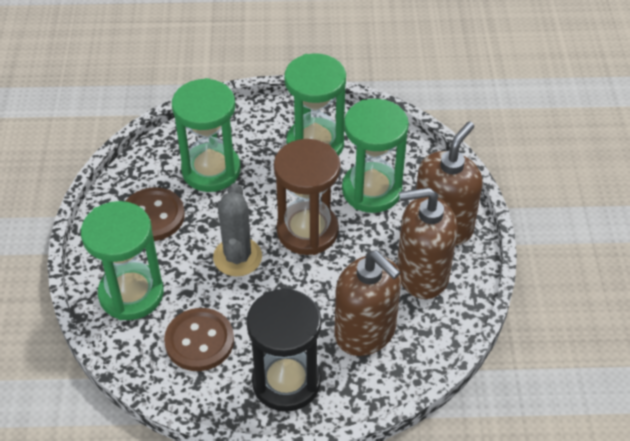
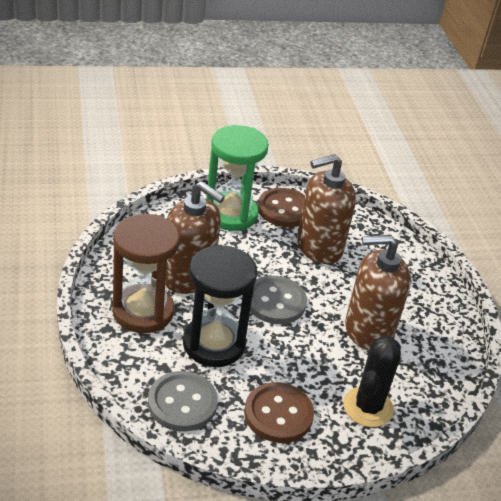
black cactus: 0 -> 1
green hourglass: 4 -> 1
grey button: 0 -> 2
grey cactus: 1 -> 0

